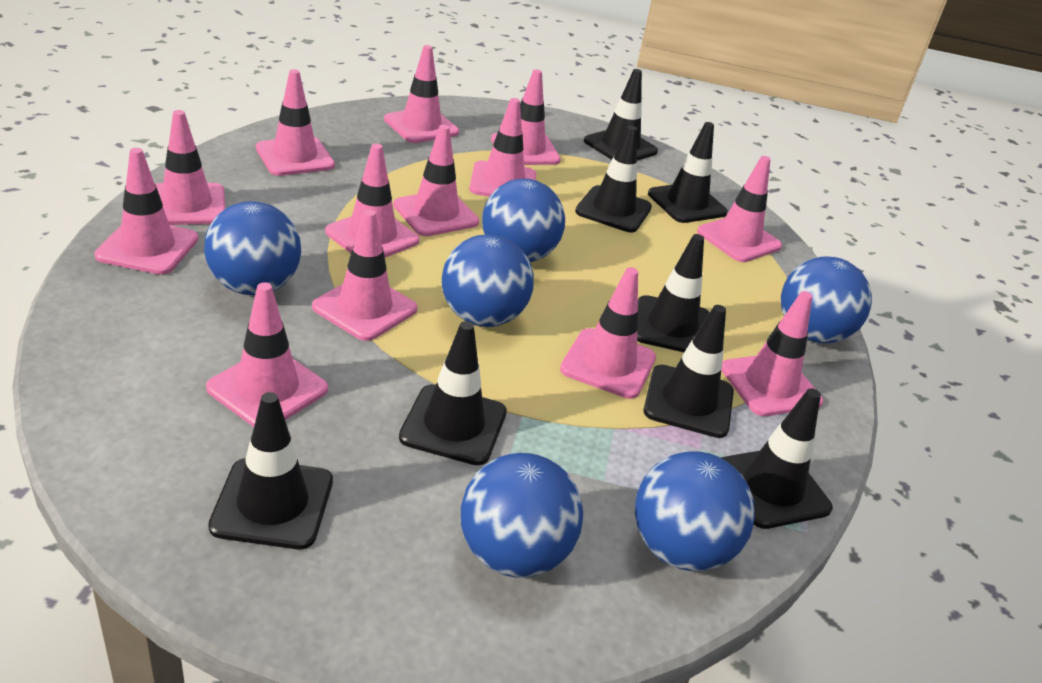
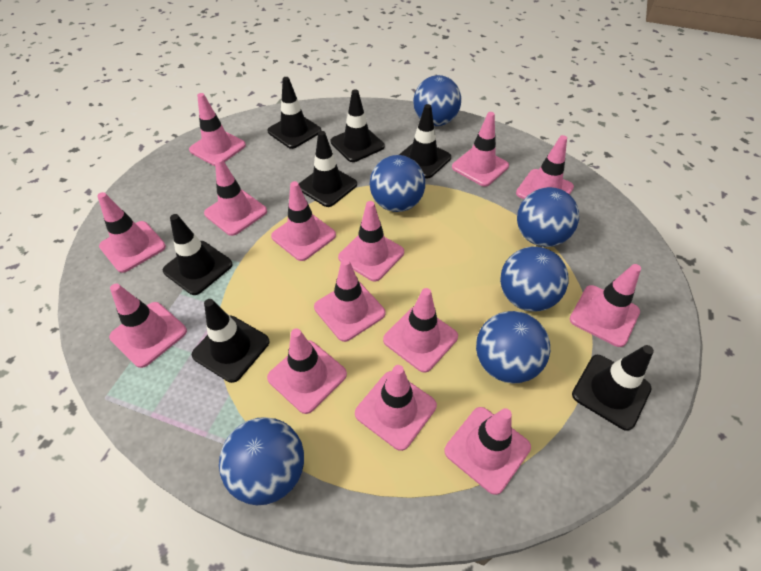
black traffic cone: 8 -> 7
pink traffic cone: 13 -> 14

